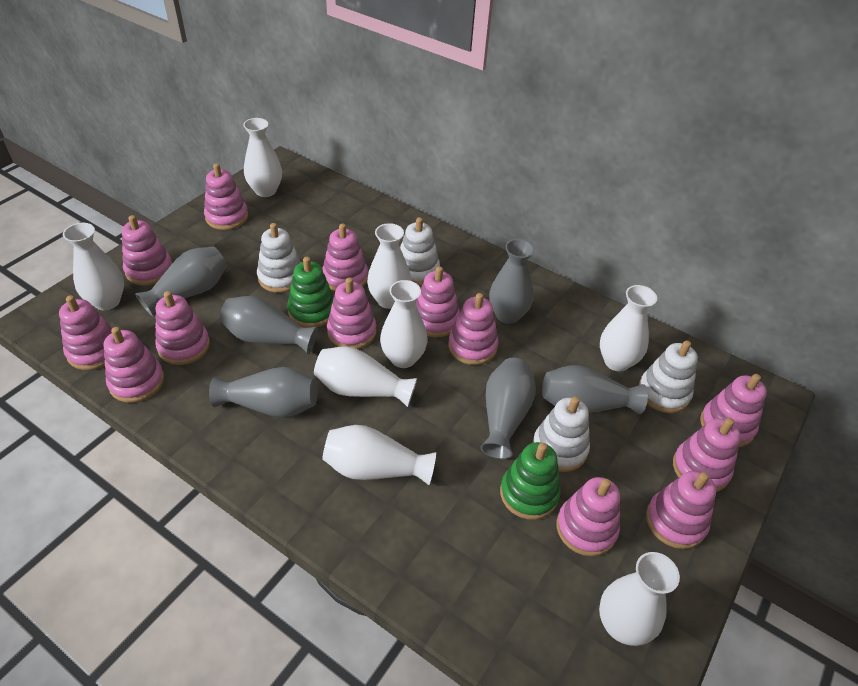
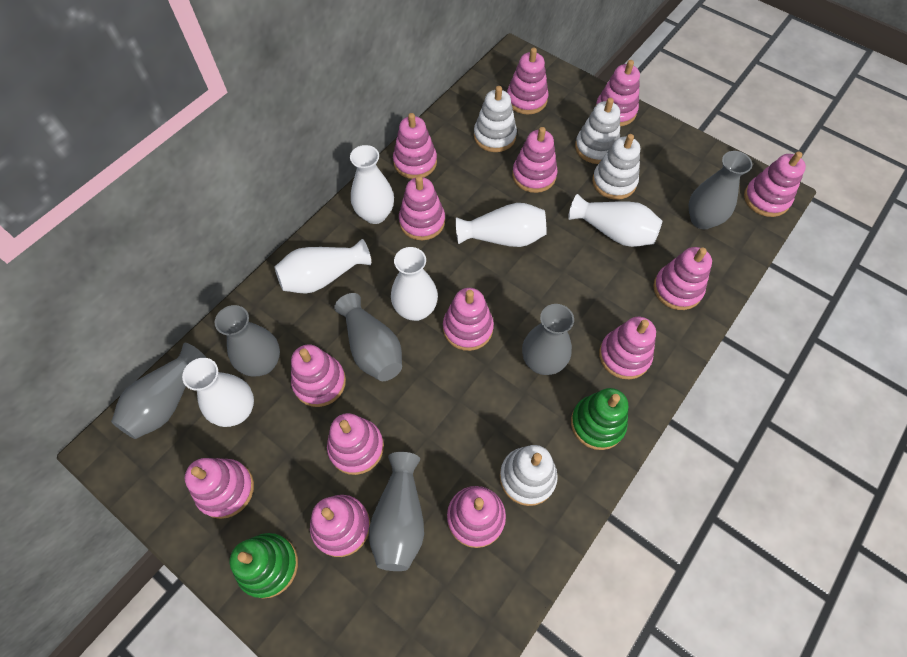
pink stacking toy: 13 -> 14
white vase: 8 -> 6

